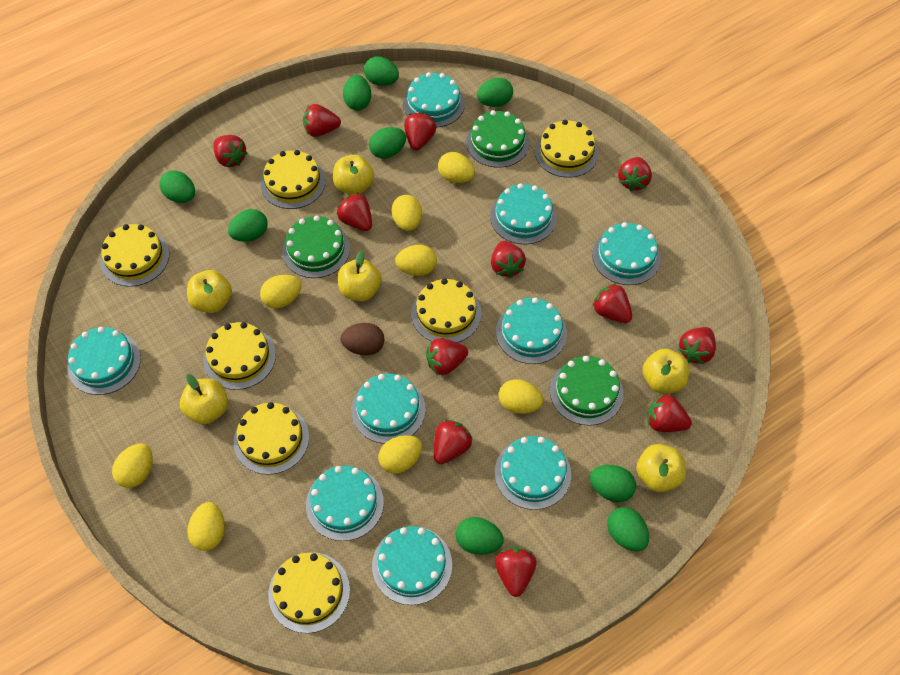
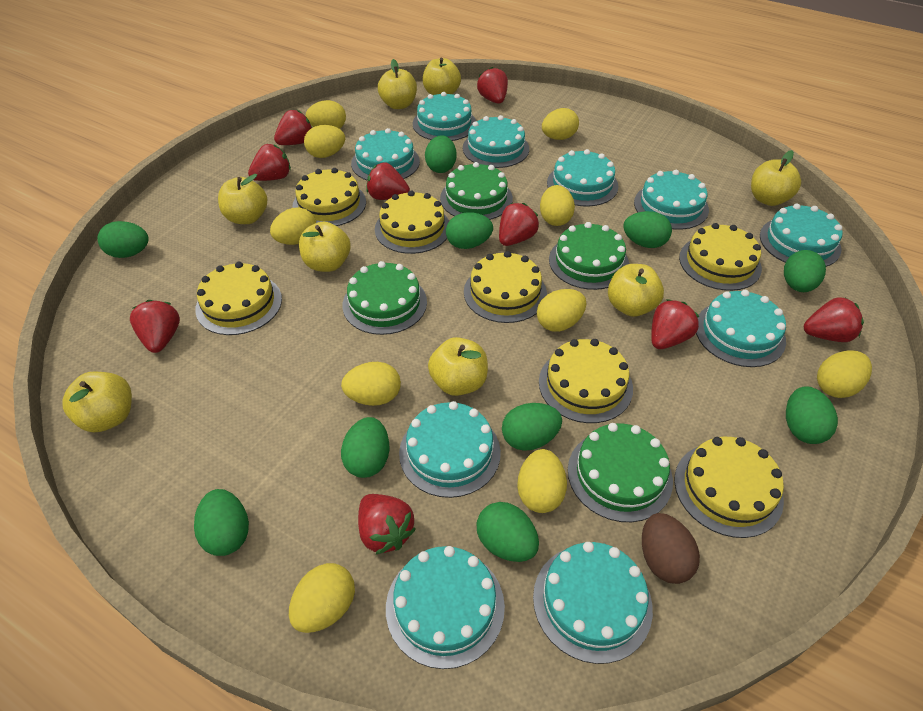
green cake: 3 -> 4
green egg: 9 -> 10
red strawberry: 12 -> 9
turquoise cake: 9 -> 10
yellow apple: 6 -> 8
yellow egg: 8 -> 10

